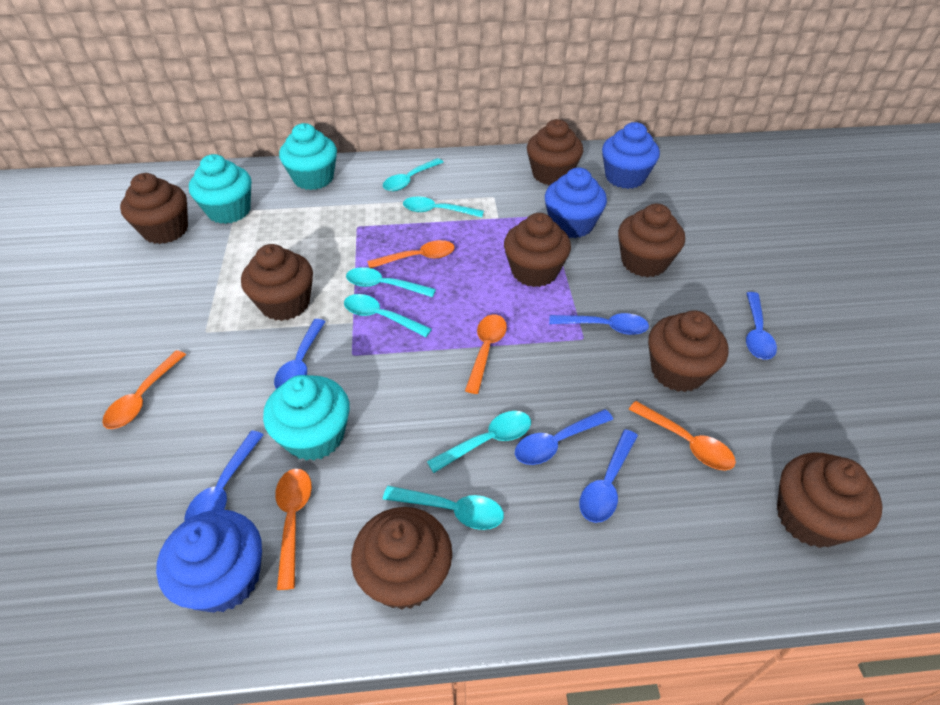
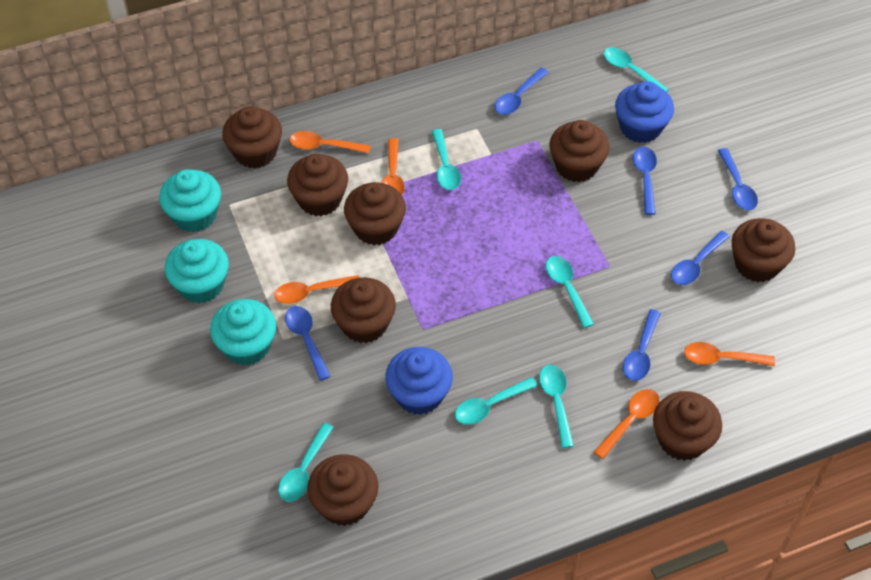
blue cupcake: 3 -> 2

